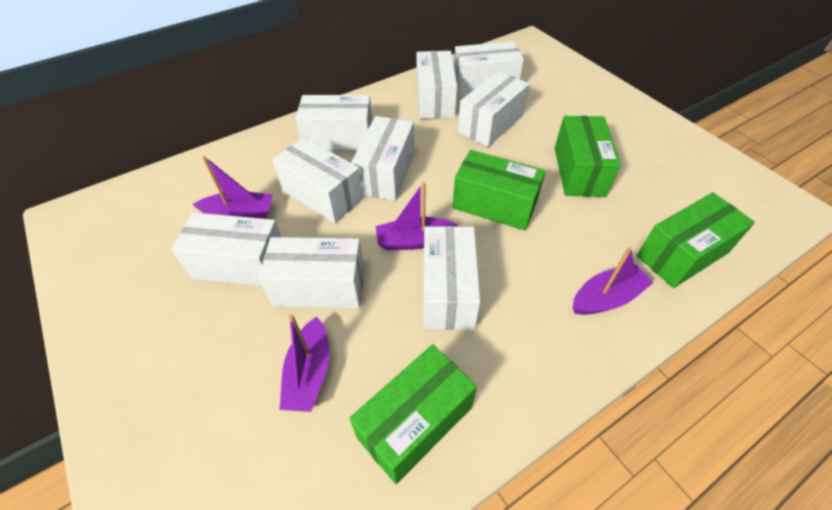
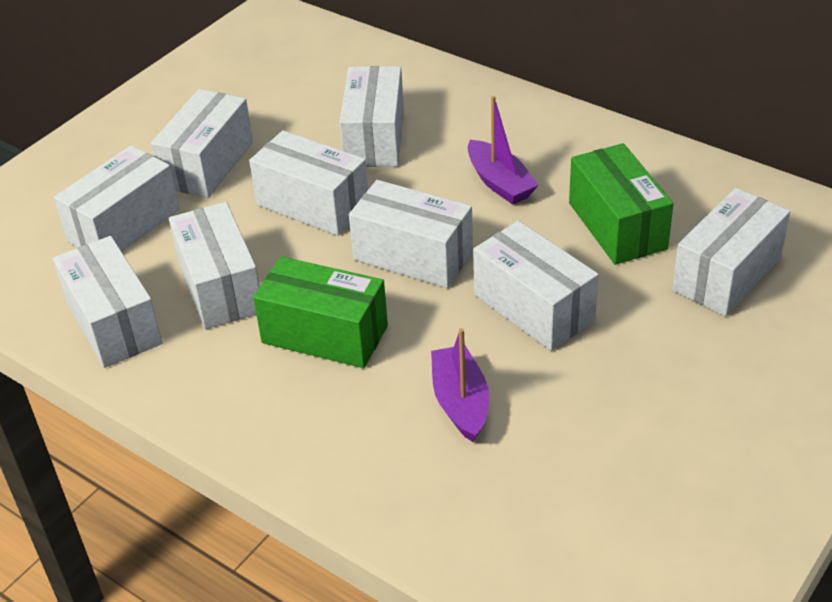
green box: 4 -> 2
purple boat: 4 -> 2

